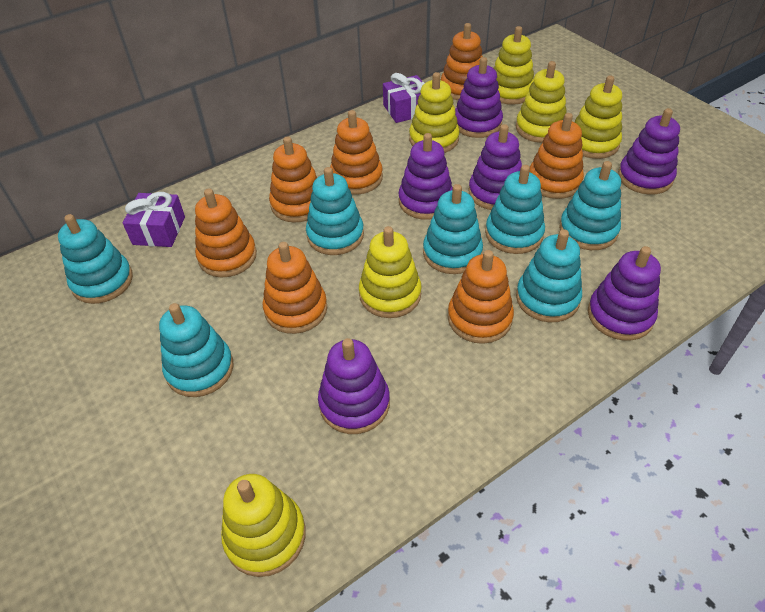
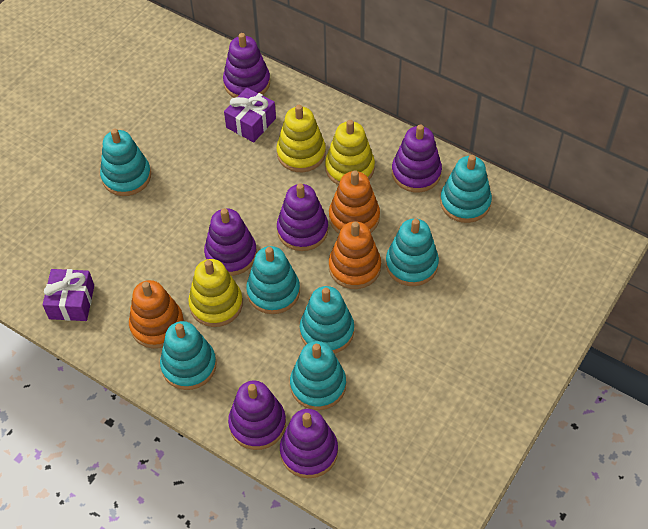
orange stacking toy: 7 -> 3
yellow stacking toy: 6 -> 3

